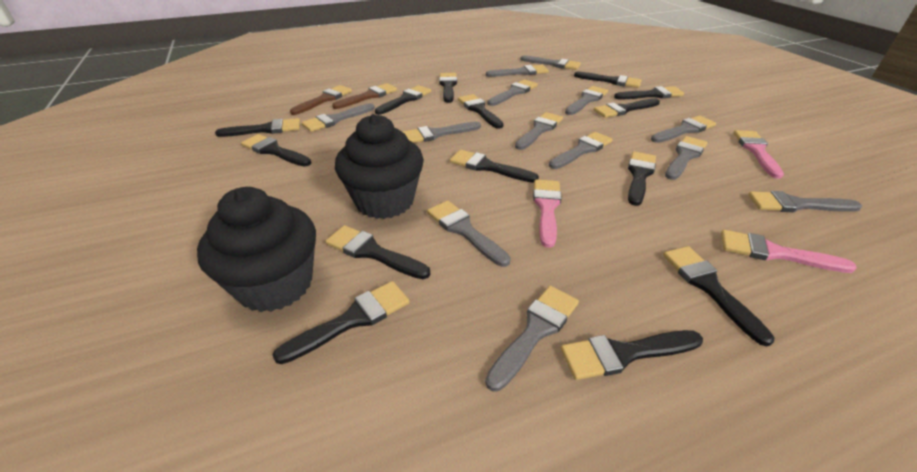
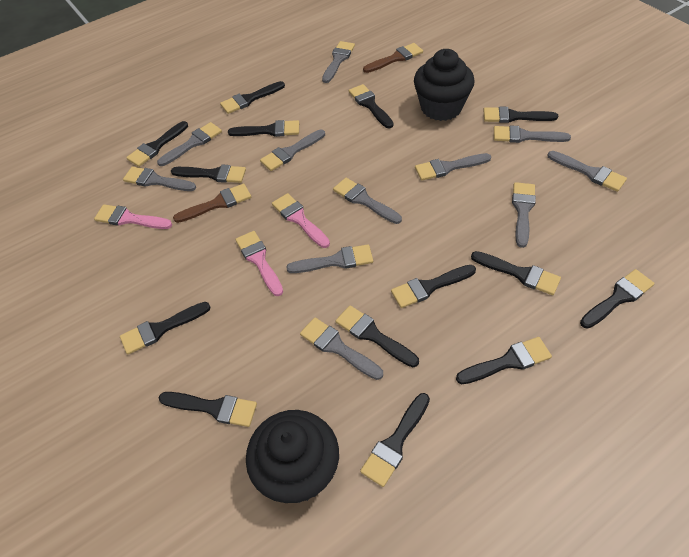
grey brush: 13 -> 11

